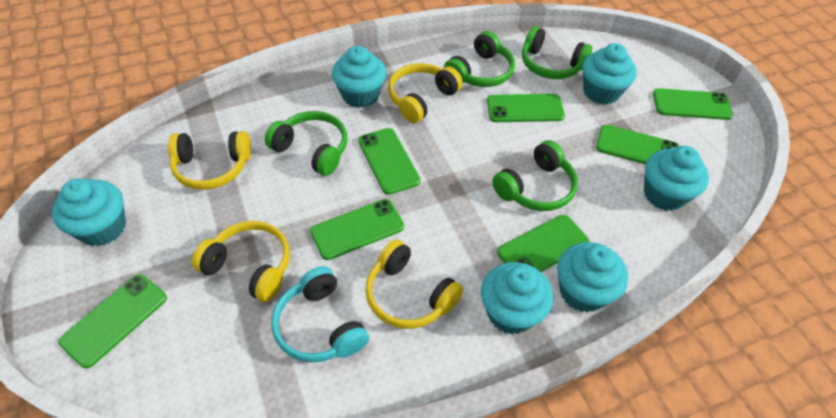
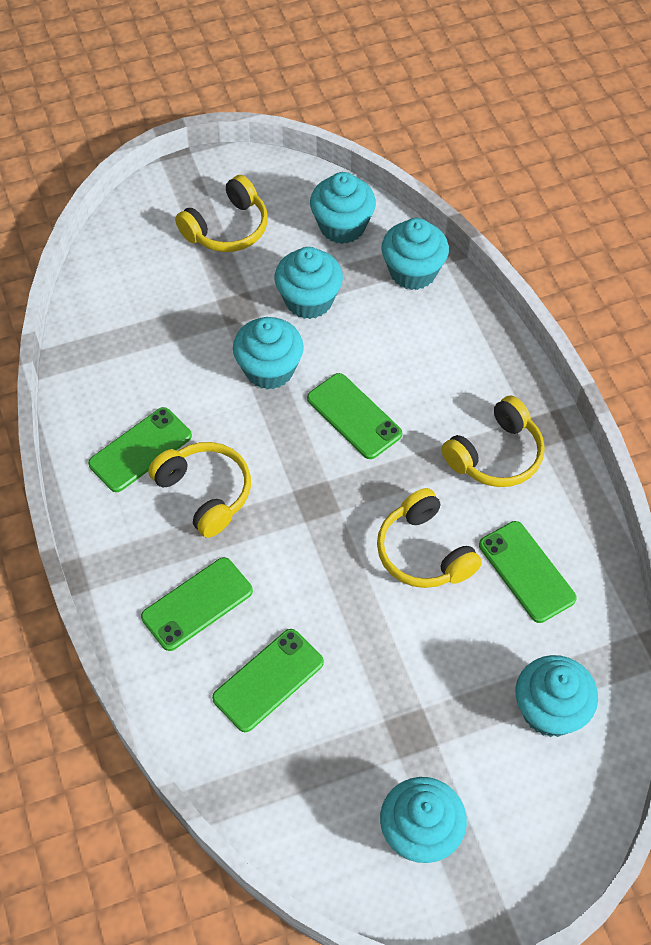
green headphones: 4 -> 0
green phone: 7 -> 5
turquoise headphones: 1 -> 0

